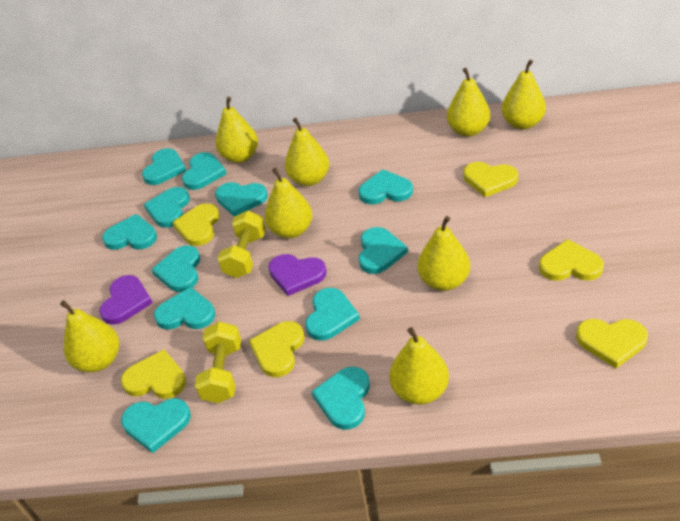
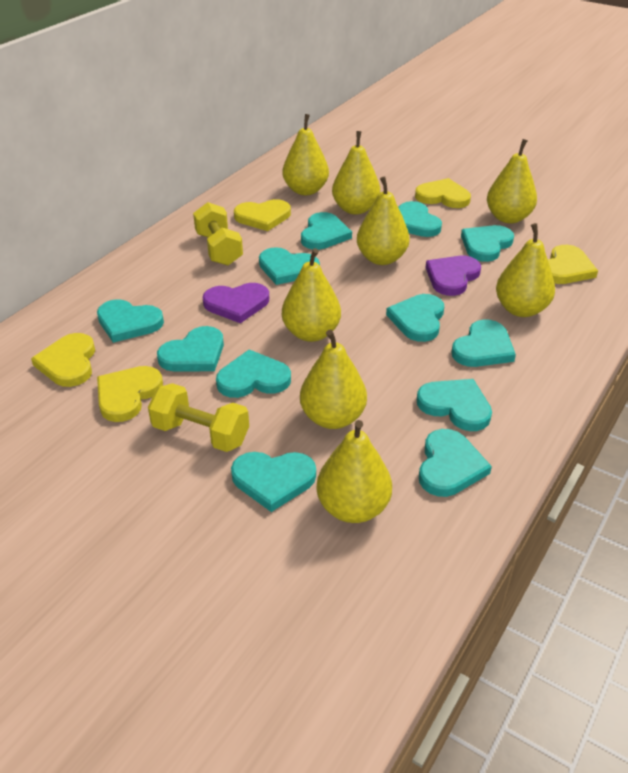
yellow heart: 6 -> 5

